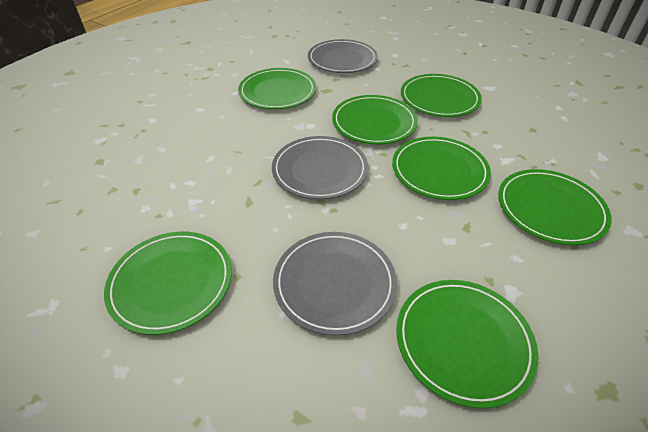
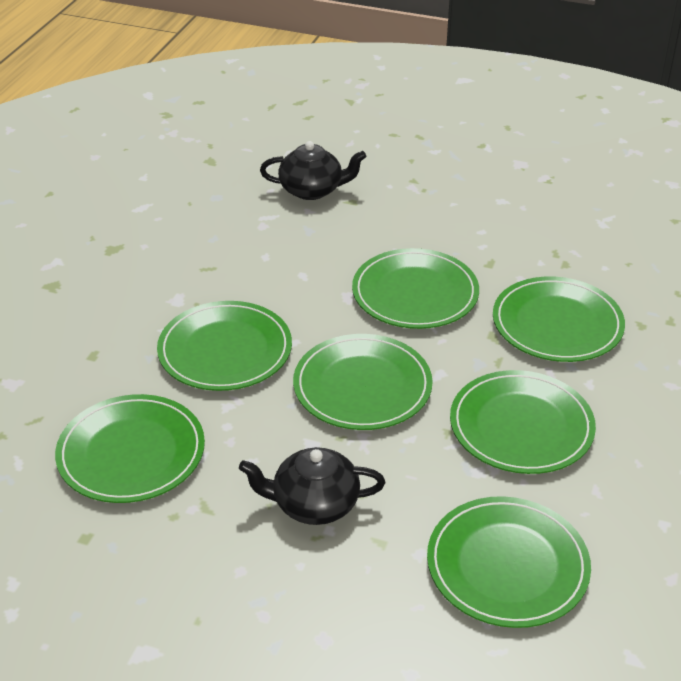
black teapot: 0 -> 2
grey plate: 3 -> 0

